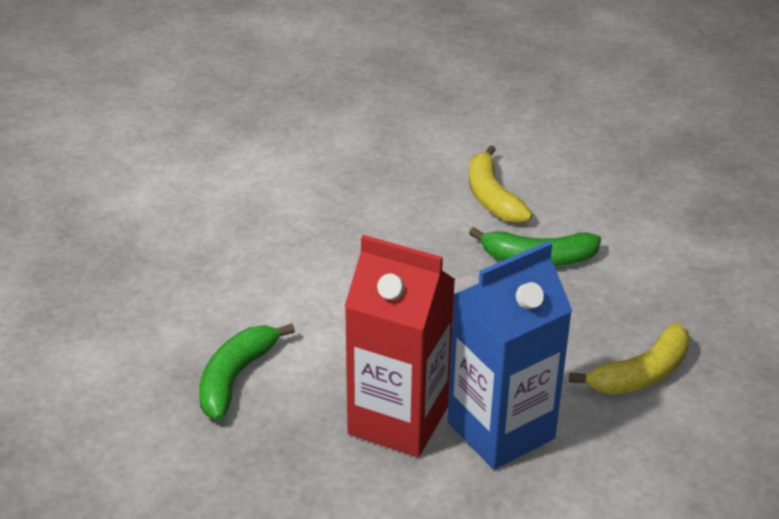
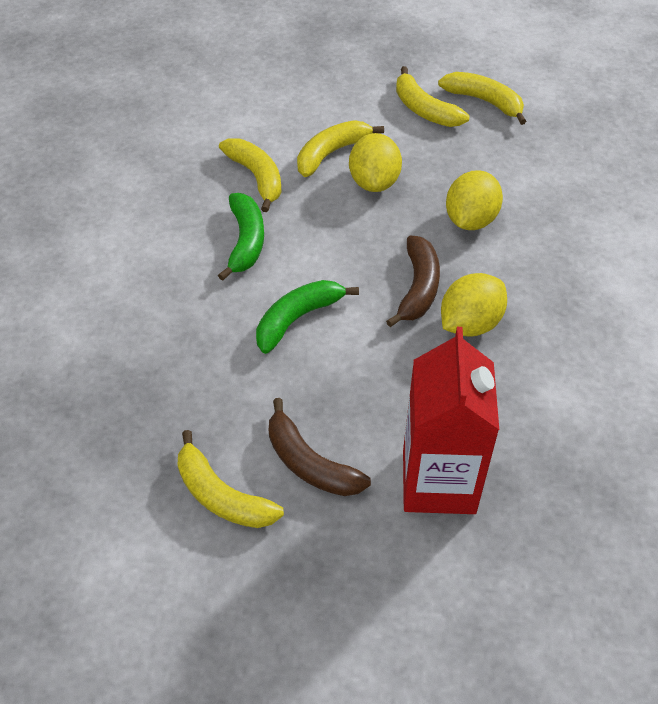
blue carton: 1 -> 0
brown banana: 0 -> 2
yellow banana: 2 -> 5
yellow lemon: 0 -> 3

